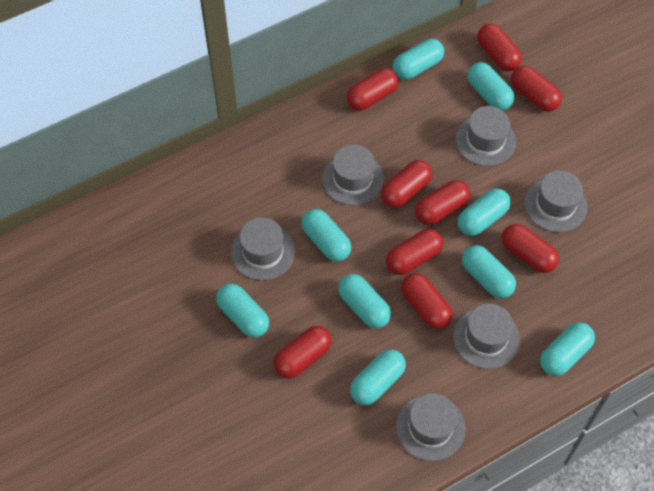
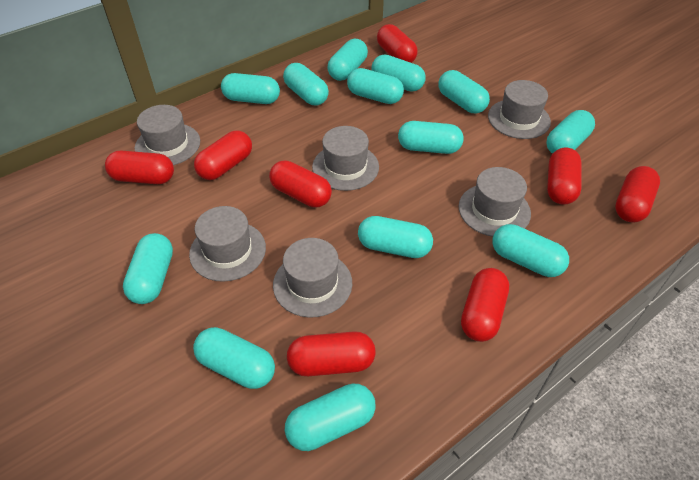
red capsule: 9 -> 8
turquoise capsule: 9 -> 13

